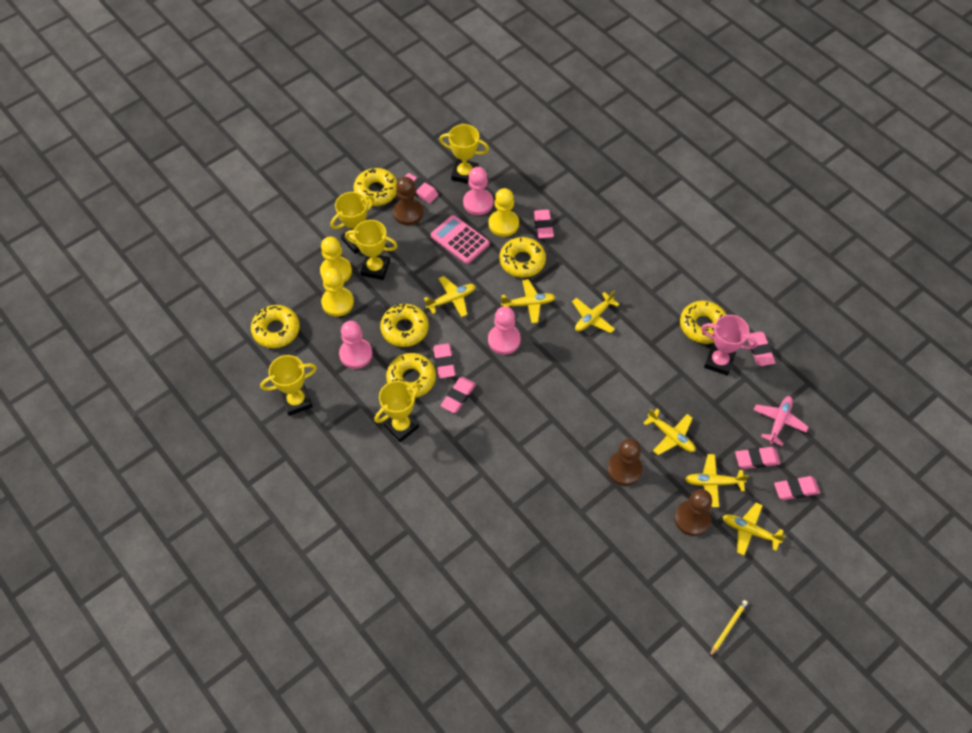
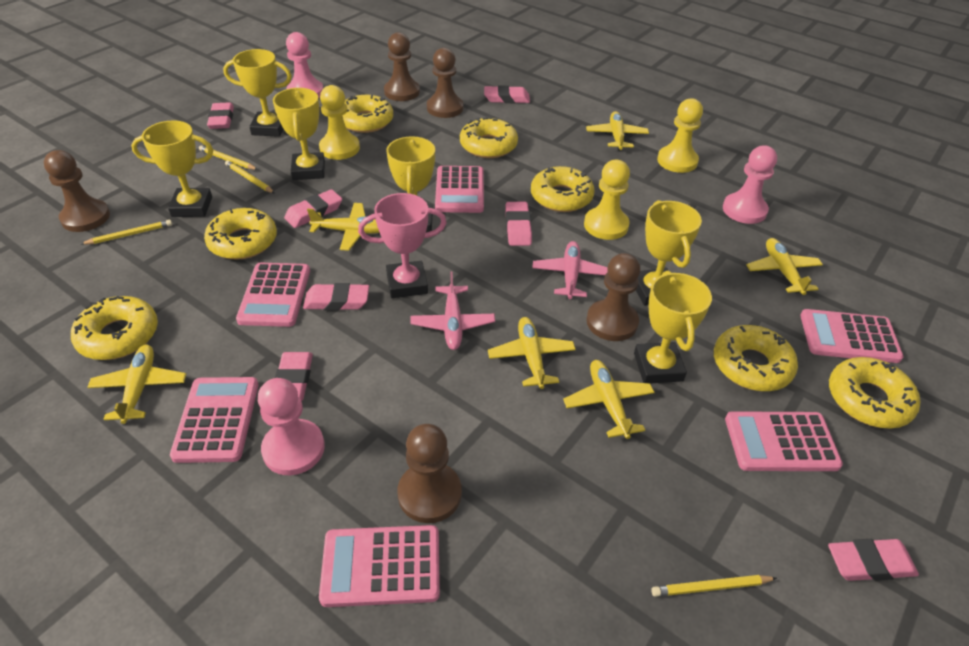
brown pawn: 3 -> 5
pink calculator: 1 -> 6
pink plane: 1 -> 2
yellow donut: 6 -> 7
yellow pencil: 1 -> 4
yellow trophy: 5 -> 6

